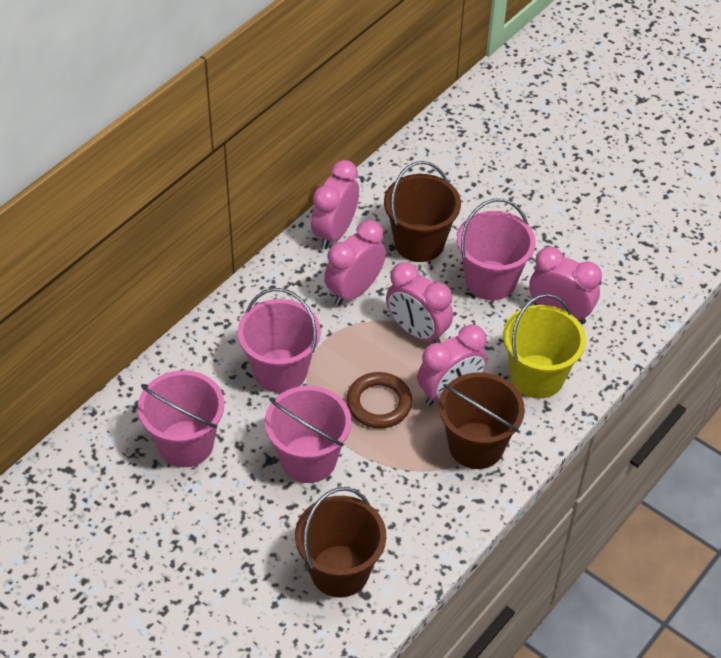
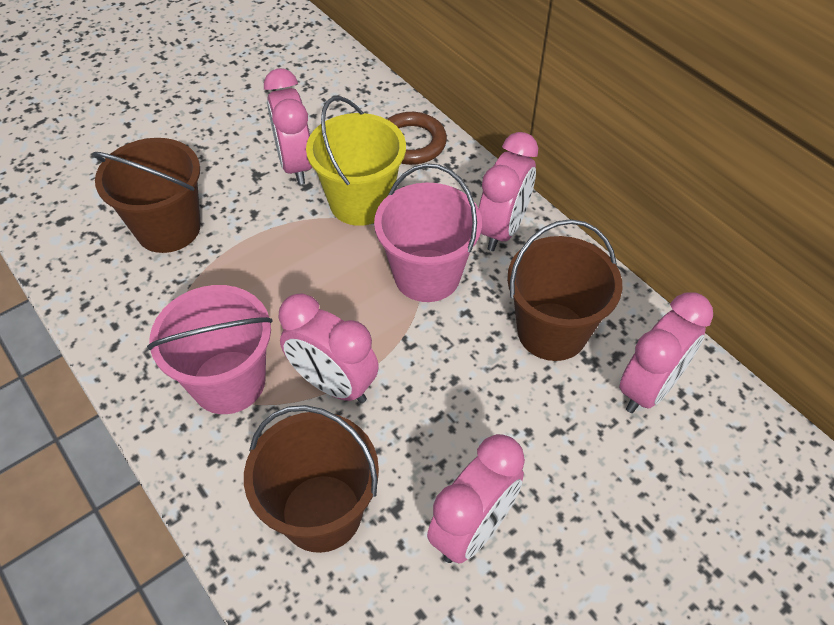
pink bucket: 4 -> 2

